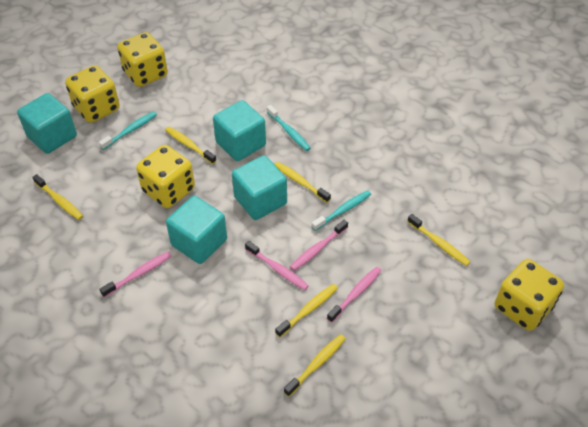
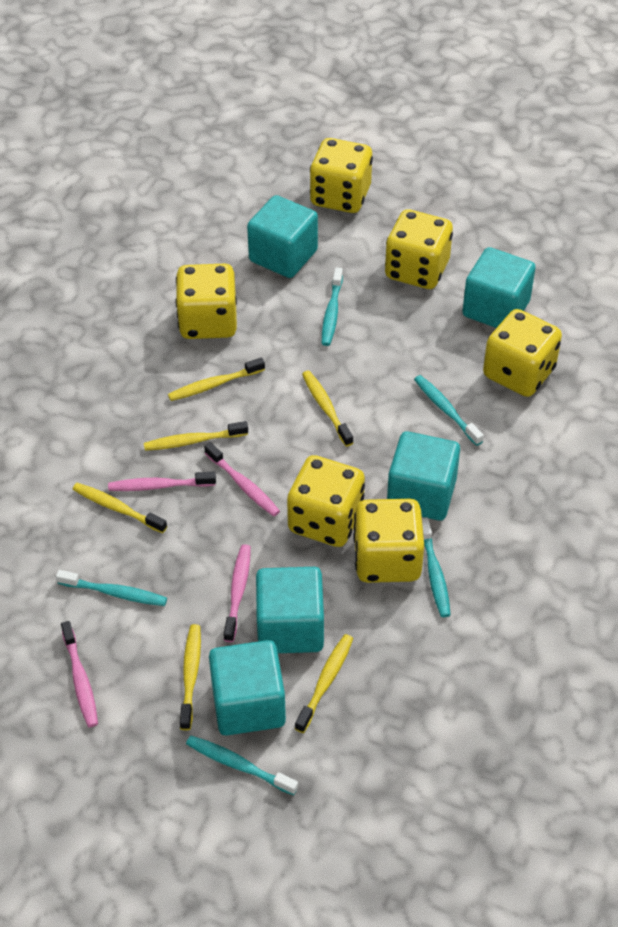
turquoise cube: 4 -> 5
turquoise toothbrush: 3 -> 5
yellow dice: 4 -> 6

